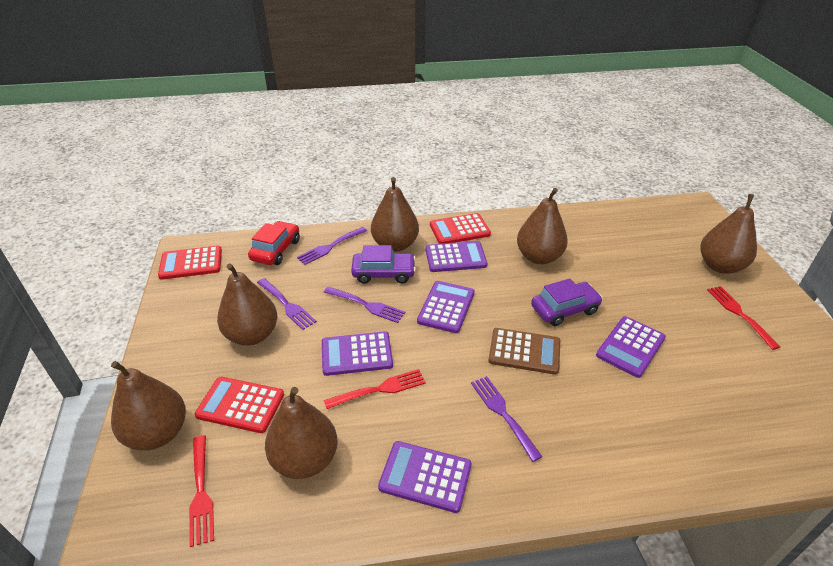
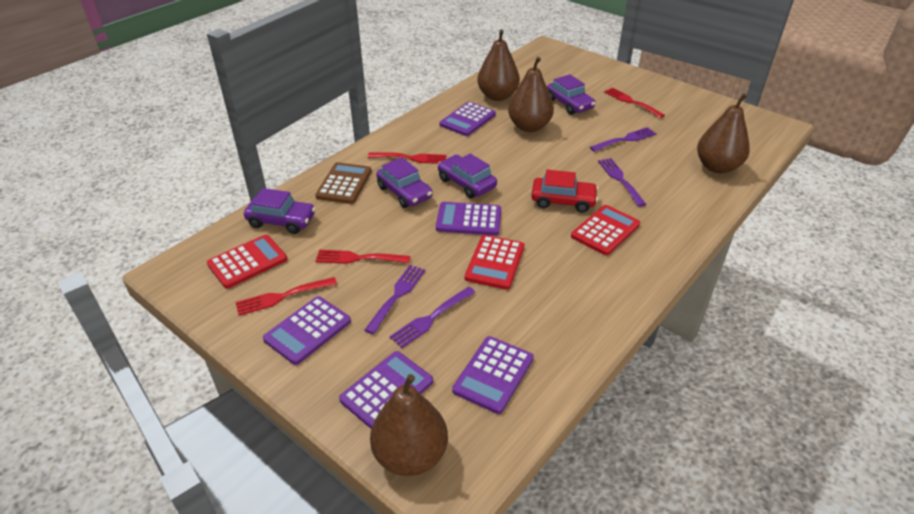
brown pear: 6 -> 4
purple car: 2 -> 4
red fork: 3 -> 4

